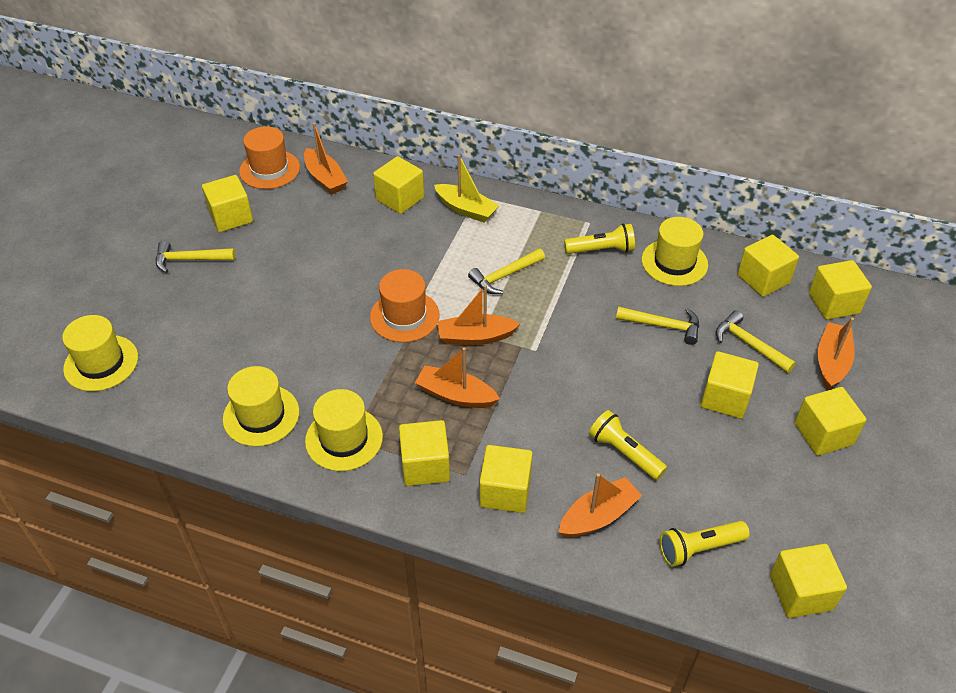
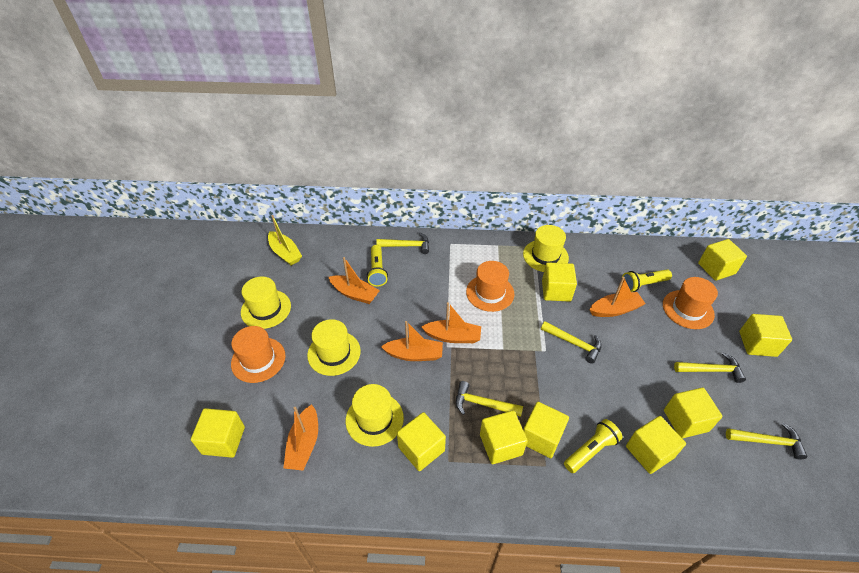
orange hat: 2 -> 3
yellow hammer: 4 -> 5

